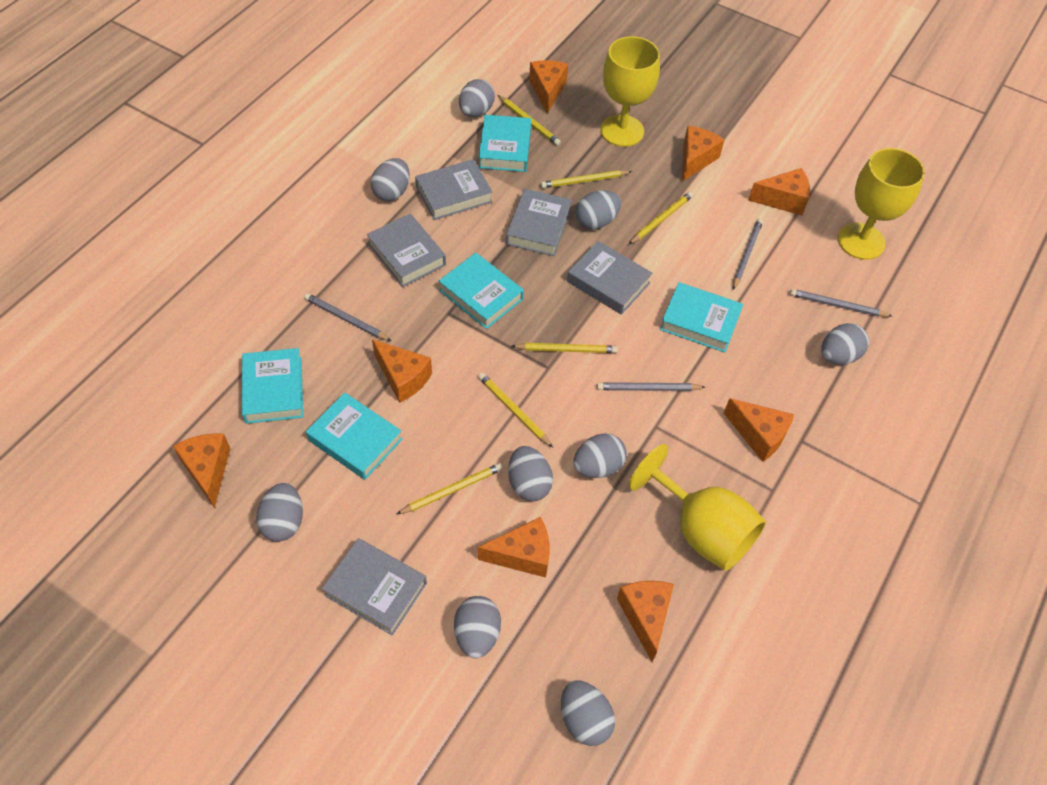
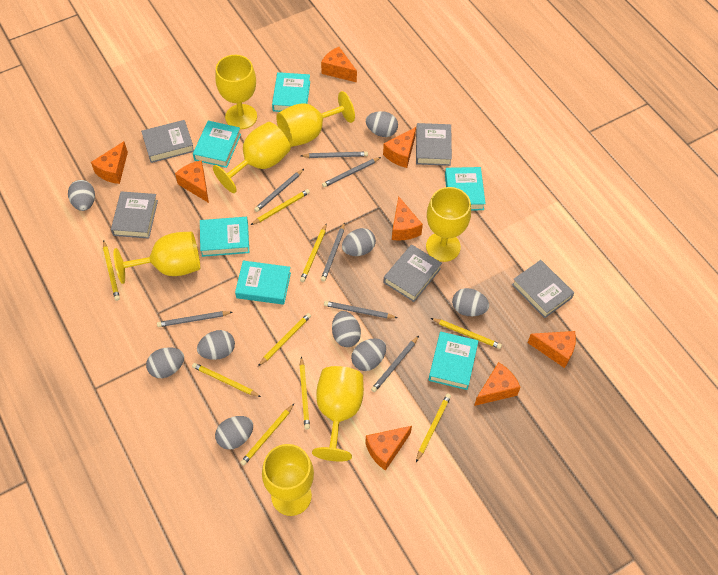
grey pencil: 4 -> 7
turquoise book: 5 -> 6
yellow goblet: 3 -> 7
yellow pencil: 6 -> 9

